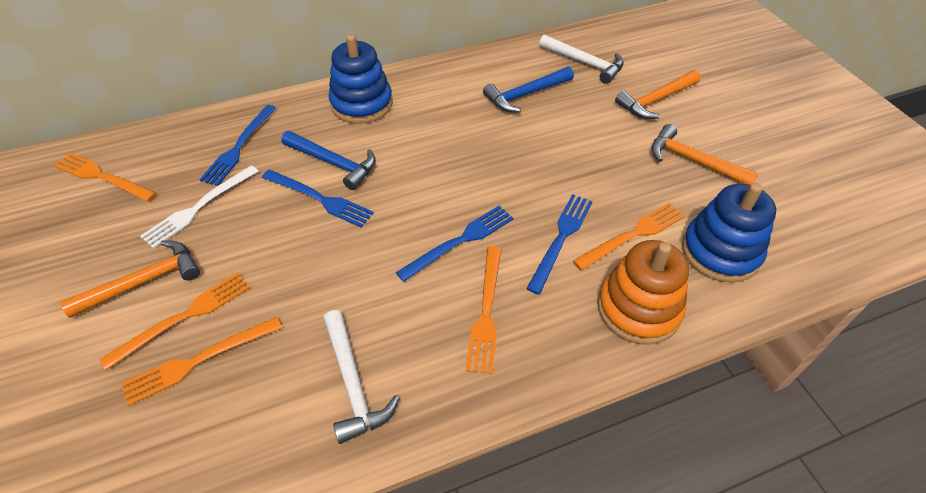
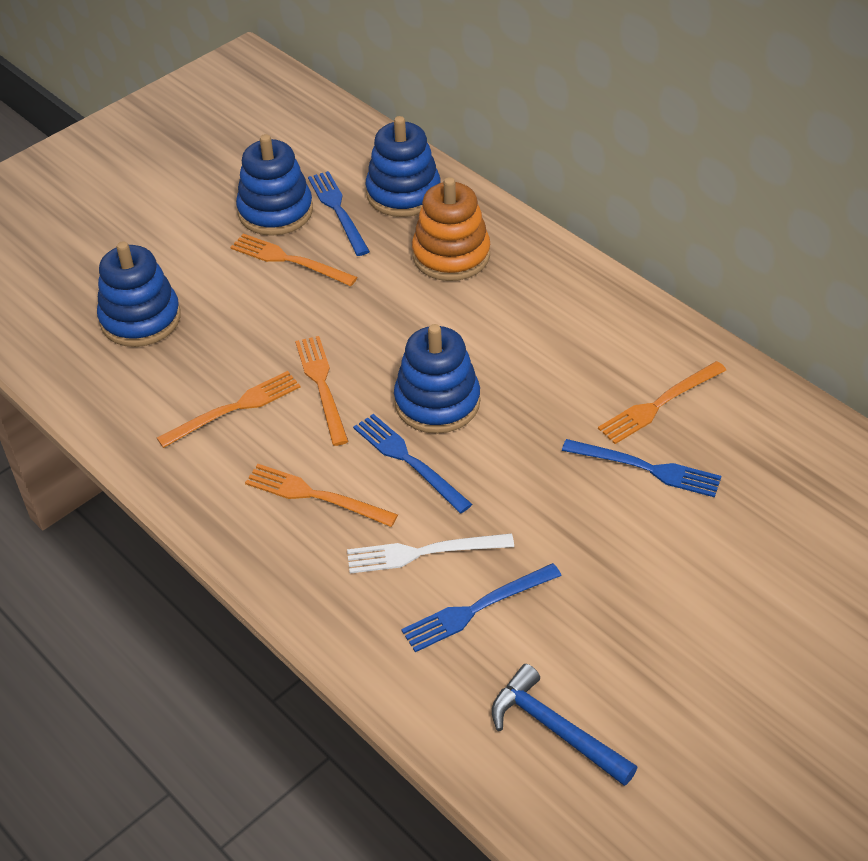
blue hammer: 2 -> 1
blue stacking toy: 2 -> 4
orange hammer: 3 -> 0
white hammer: 2 -> 0

